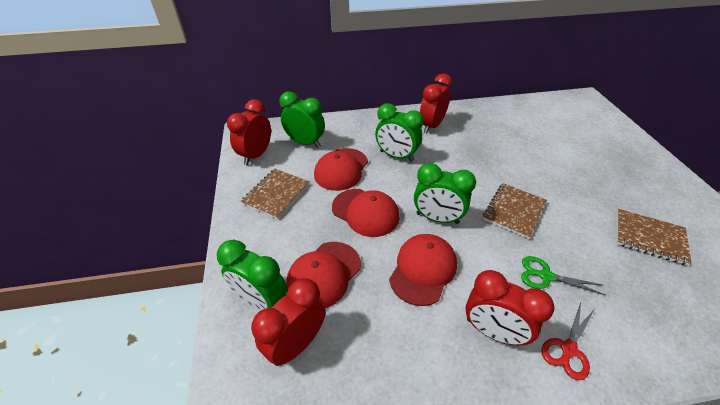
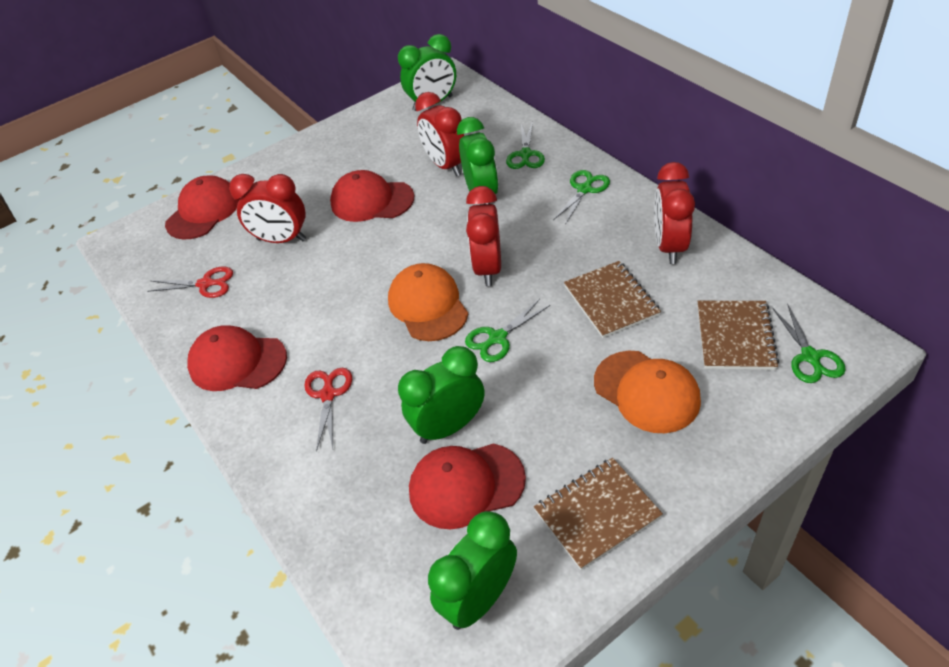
green scissors: 1 -> 4
orange cap: 0 -> 2
red scissors: 1 -> 2

